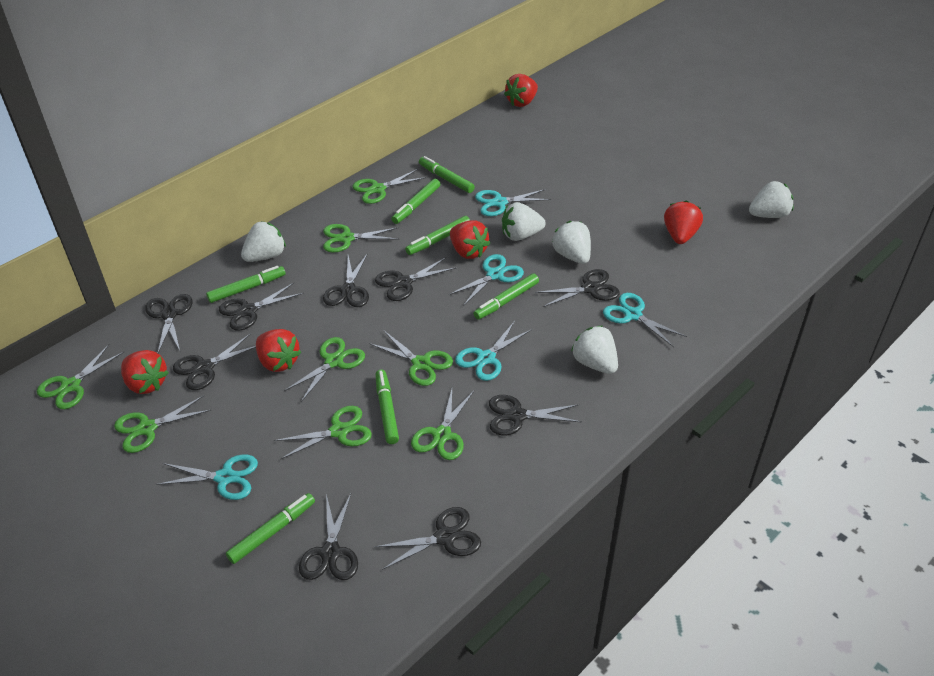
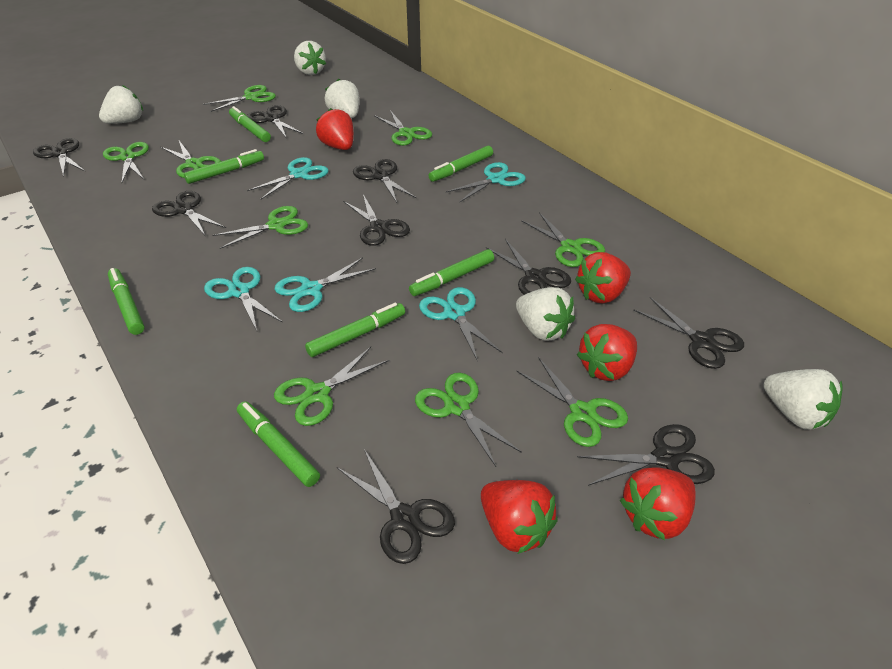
green scissors: 8 -> 9

